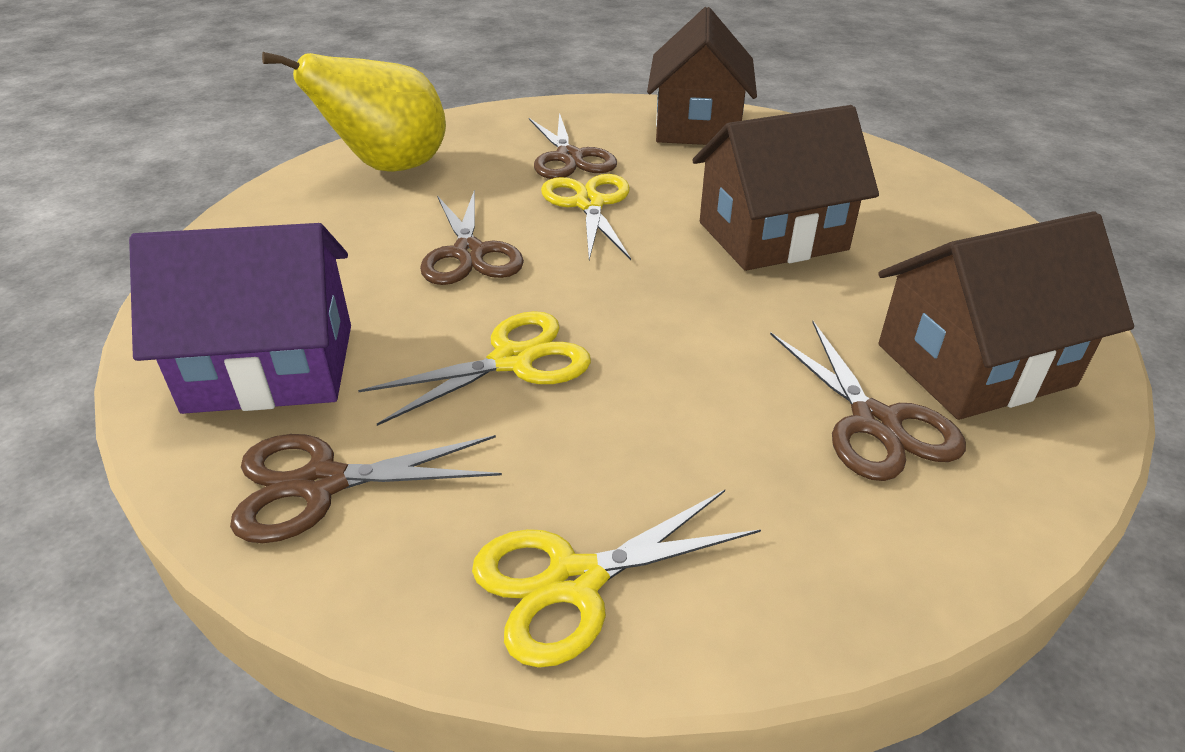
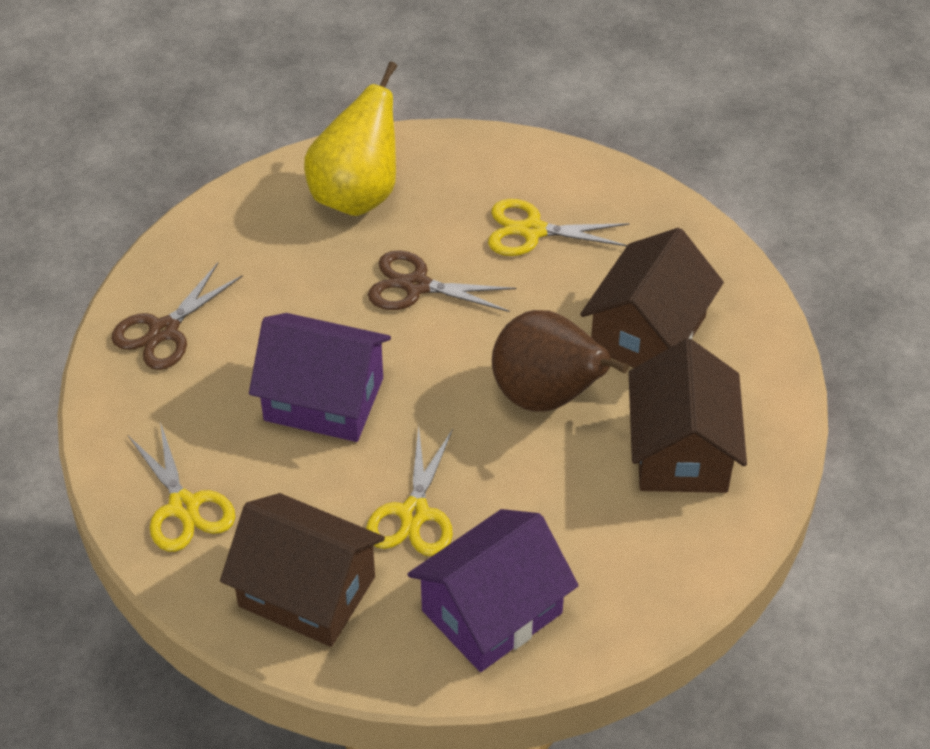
brown pear: 0 -> 1
brown scissors: 4 -> 2
purple house: 1 -> 2

